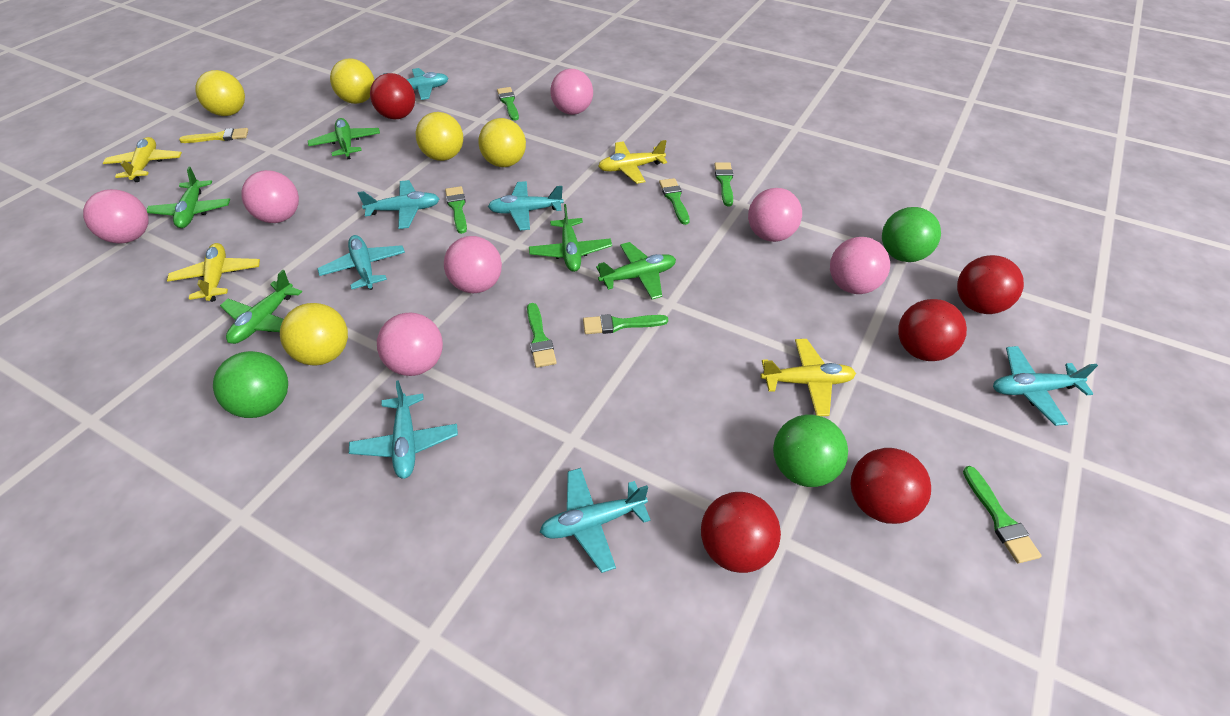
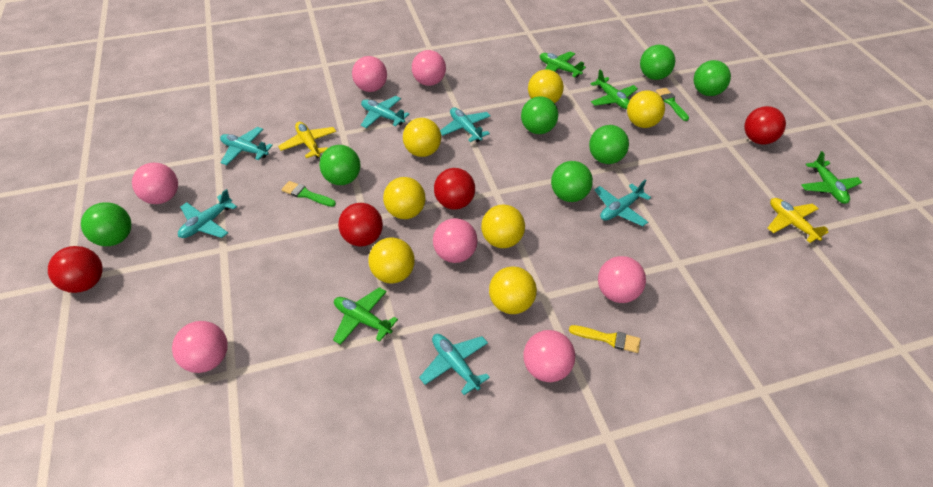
green ball: 3 -> 7
green brush: 7 -> 2
green plane: 5 -> 4
red ball: 5 -> 4
turquoise plane: 7 -> 6
yellow ball: 5 -> 7
yellow plane: 4 -> 2

